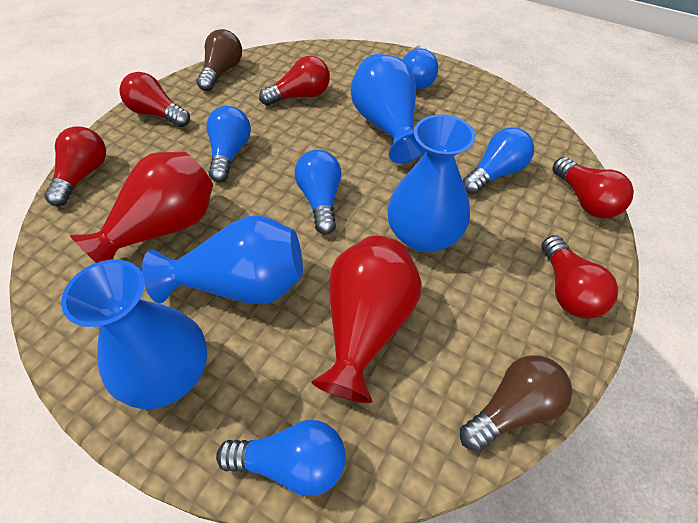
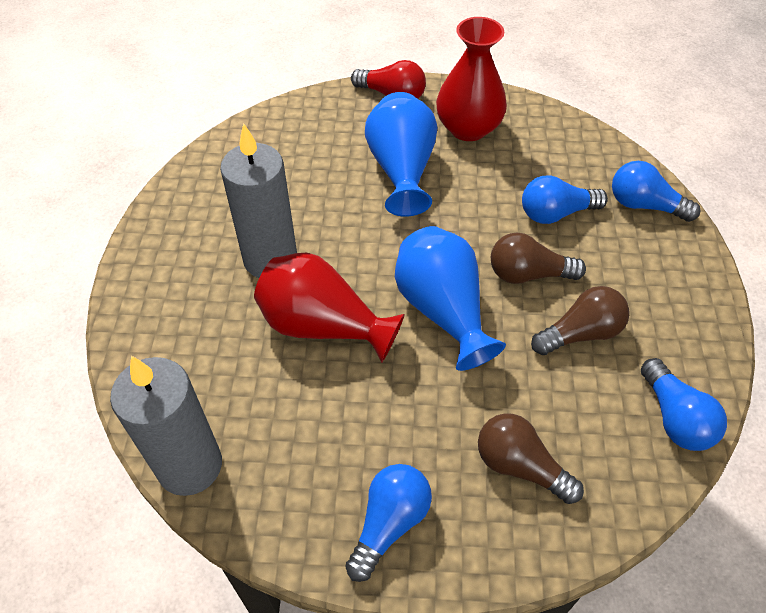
blue light bulb: 5 -> 4
blue vase: 4 -> 2
brown light bulb: 2 -> 3
grey candle: 0 -> 2
red light bulb: 5 -> 1

